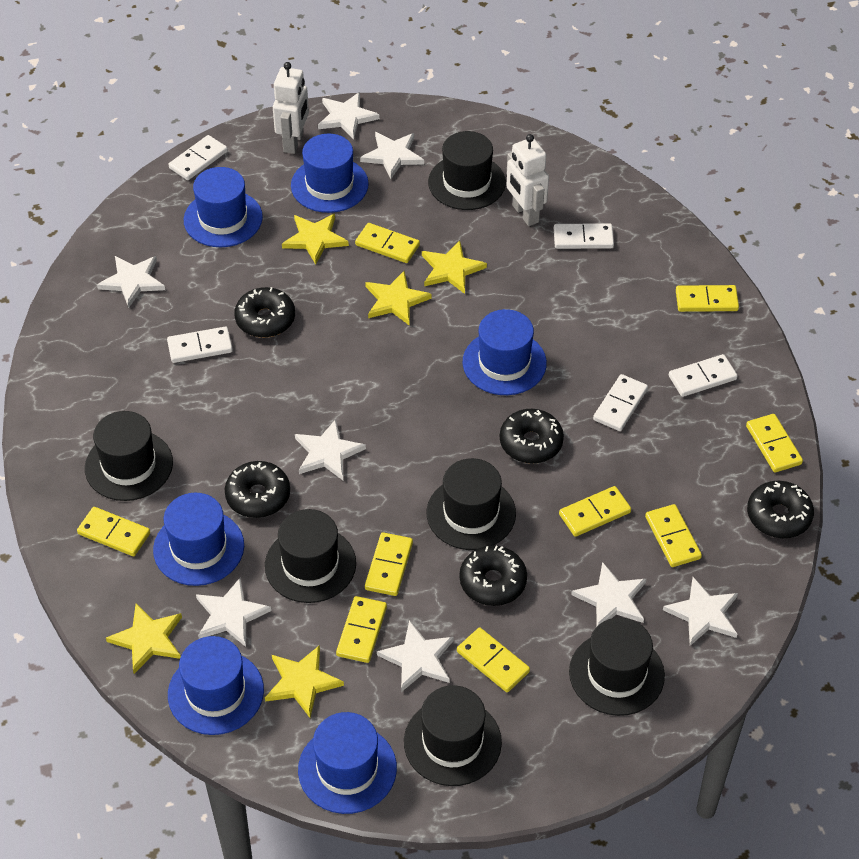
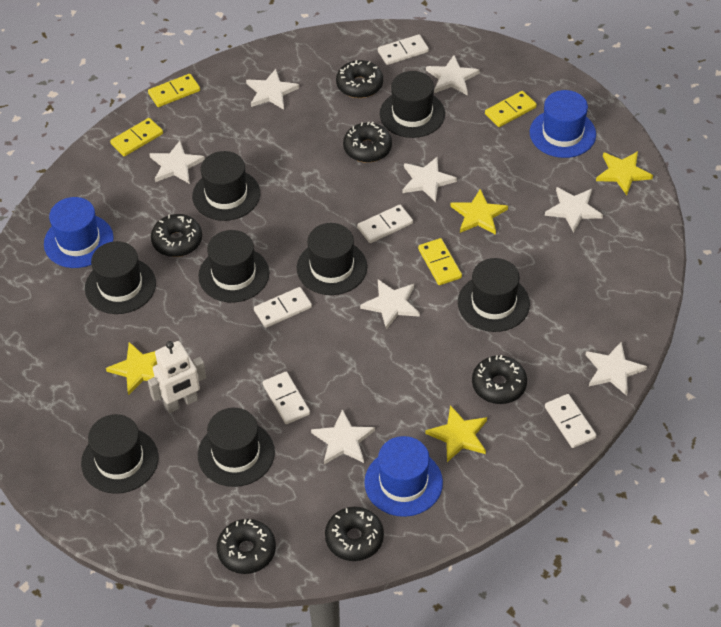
black donut: 5 -> 6
black hat: 6 -> 8
blue hat: 6 -> 3
white robot: 2 -> 1
yellow domino: 9 -> 4
yellow star: 5 -> 4

